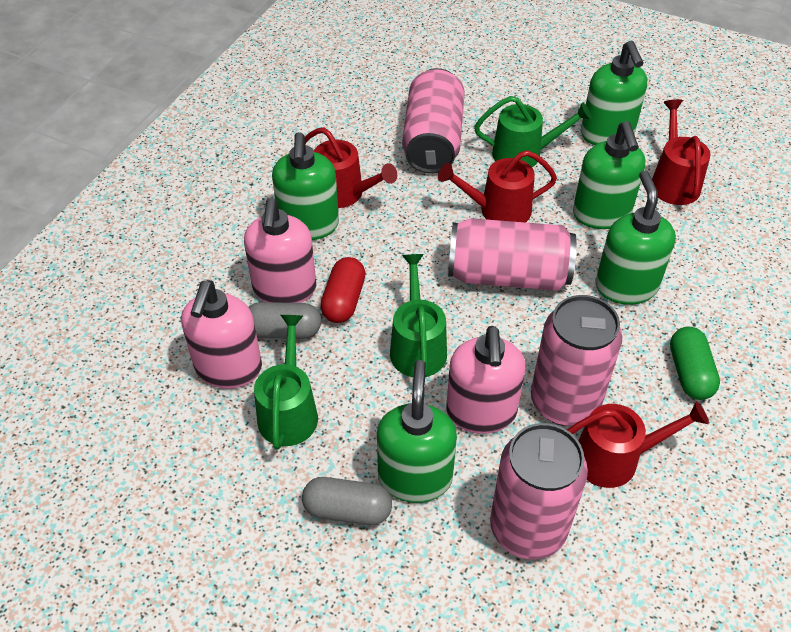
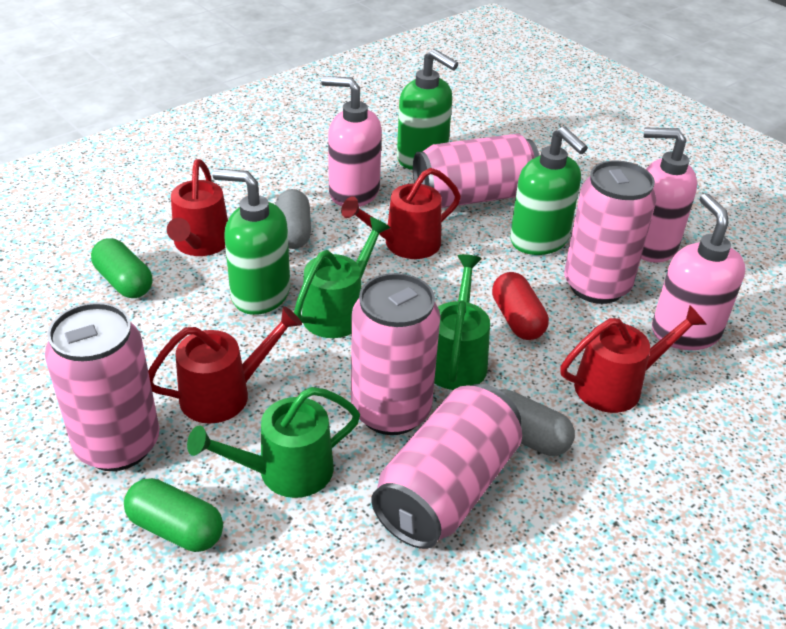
green capsule: 1 -> 2
green soap dispenser: 5 -> 3
pink can: 4 -> 5

